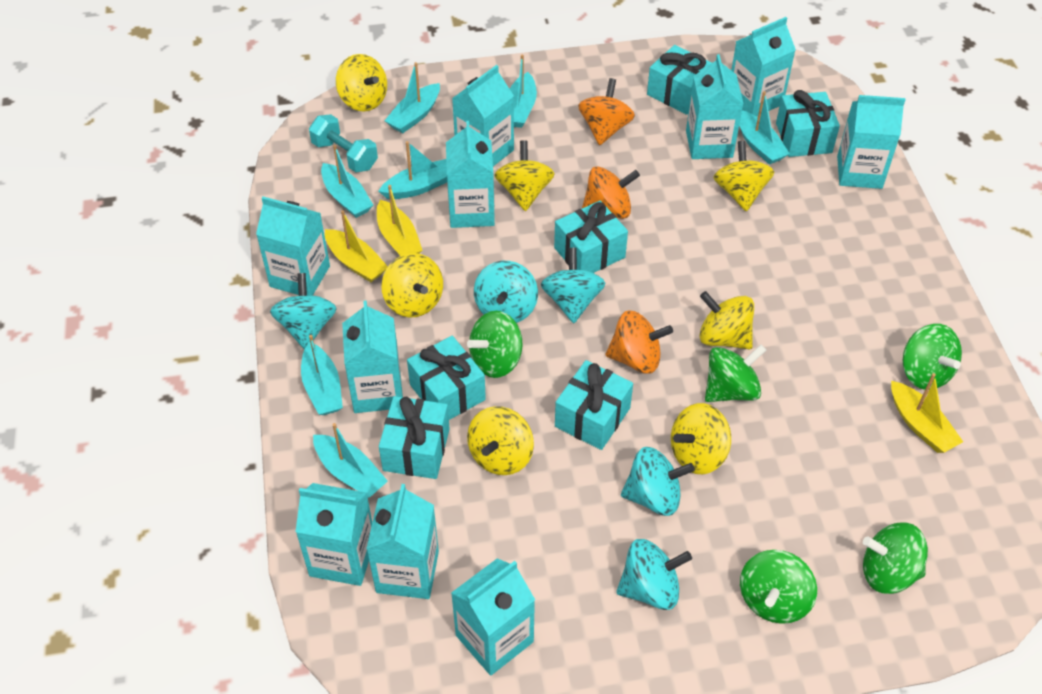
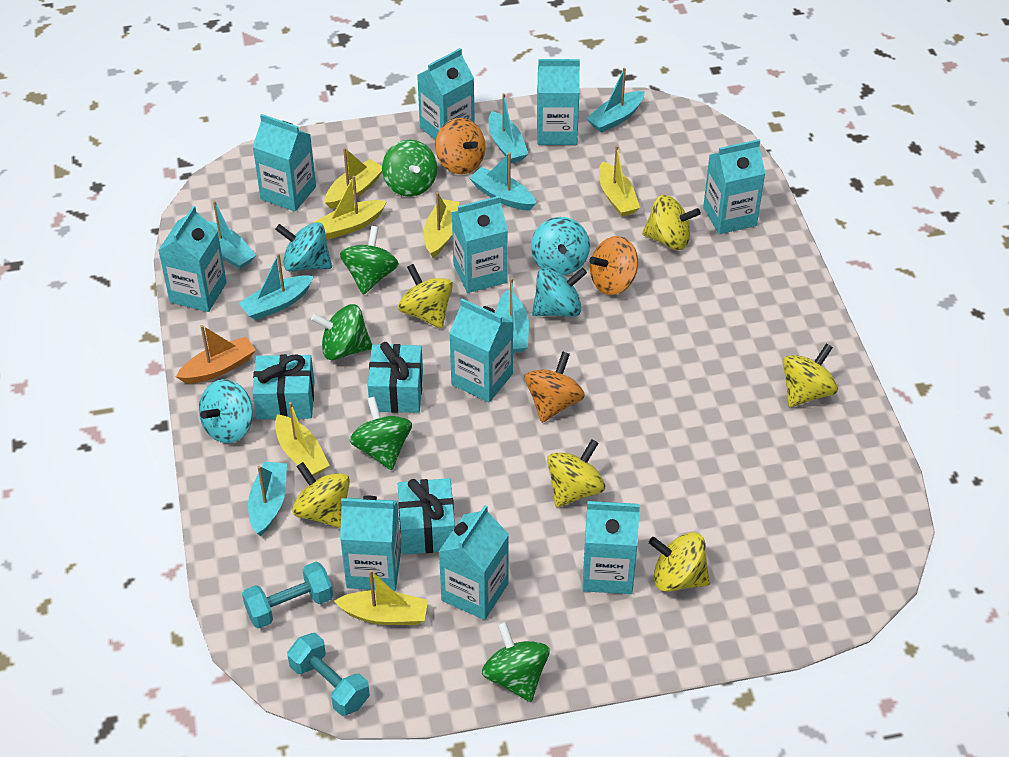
orange boat: 0 -> 1
turquoise dumbbell: 1 -> 2
turquoise gift: 6 -> 3
turquoise spinning top: 5 -> 4
yellow boat: 3 -> 6
yellow spinning top: 7 -> 6

